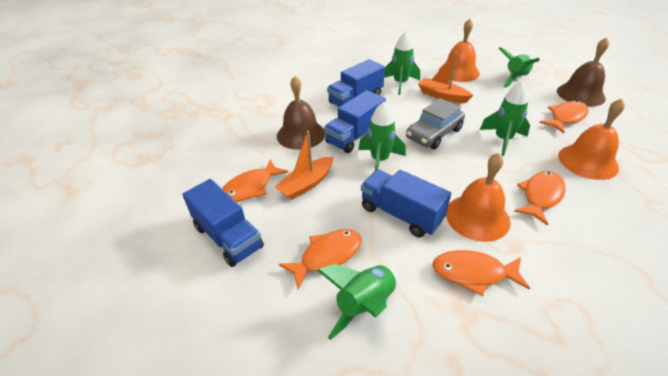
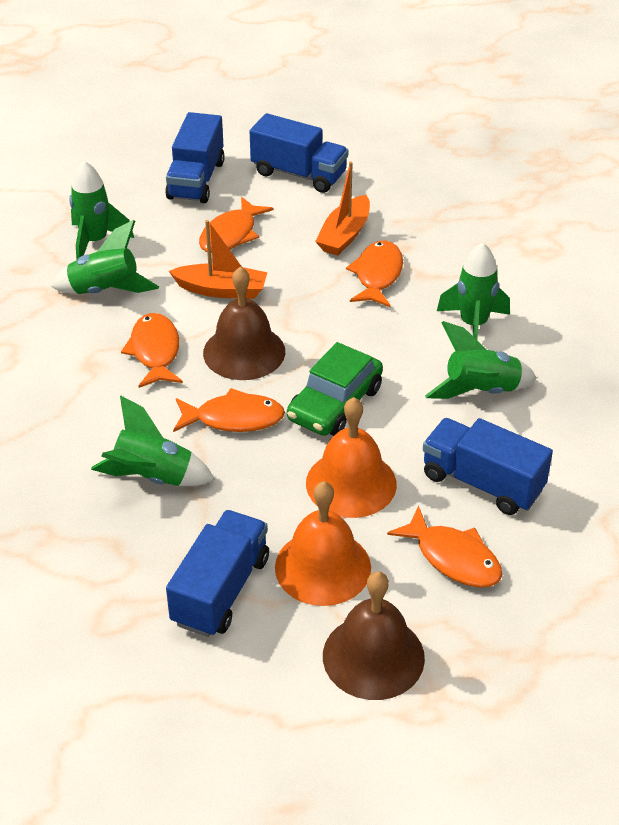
green car: 0 -> 1
grey car: 1 -> 0
orange bell: 3 -> 2

